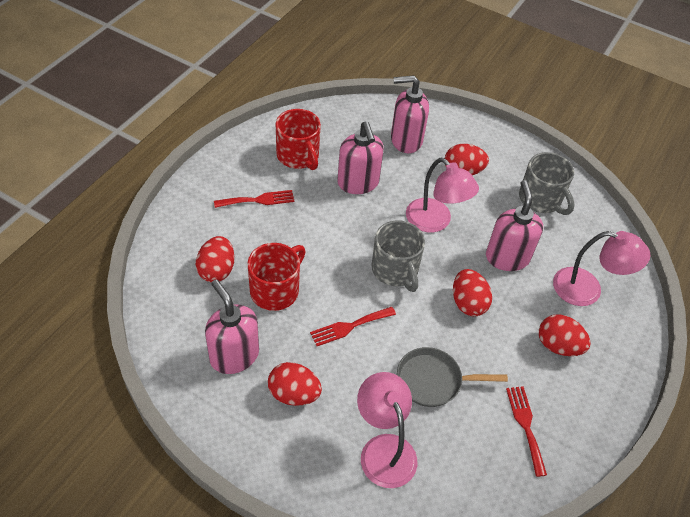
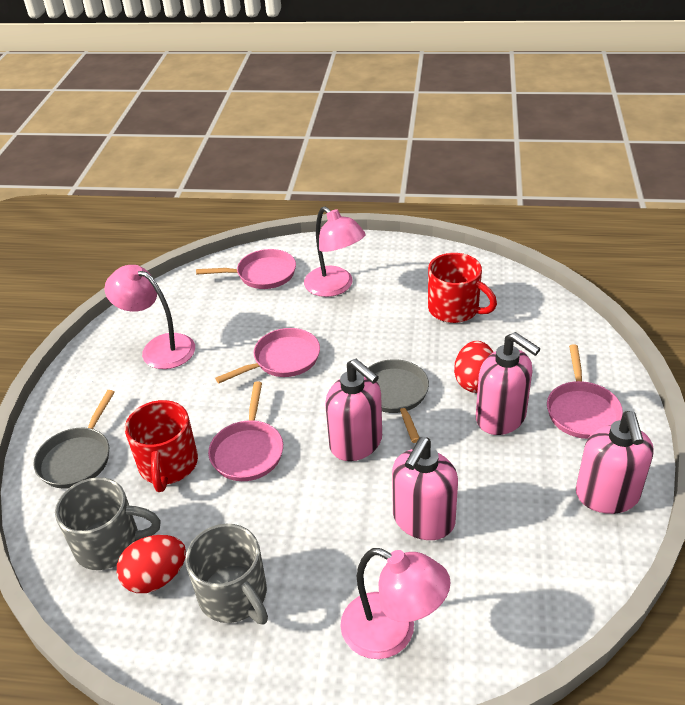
grey pan: 1 -> 2
pink pan: 0 -> 4
red egg: 5 -> 2
red fork: 3 -> 0

